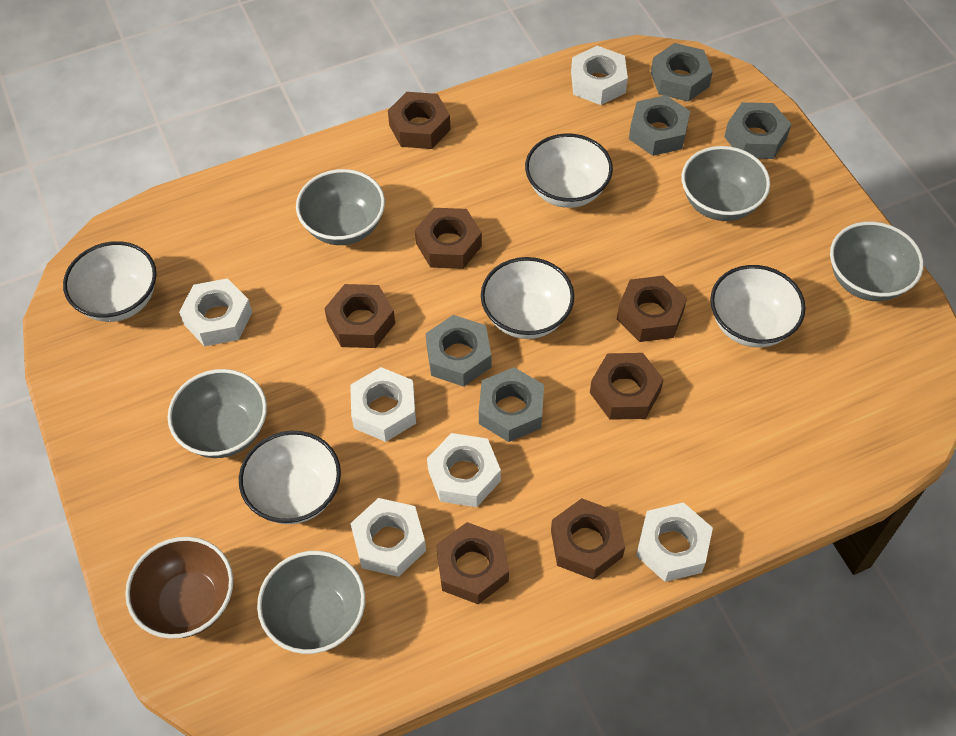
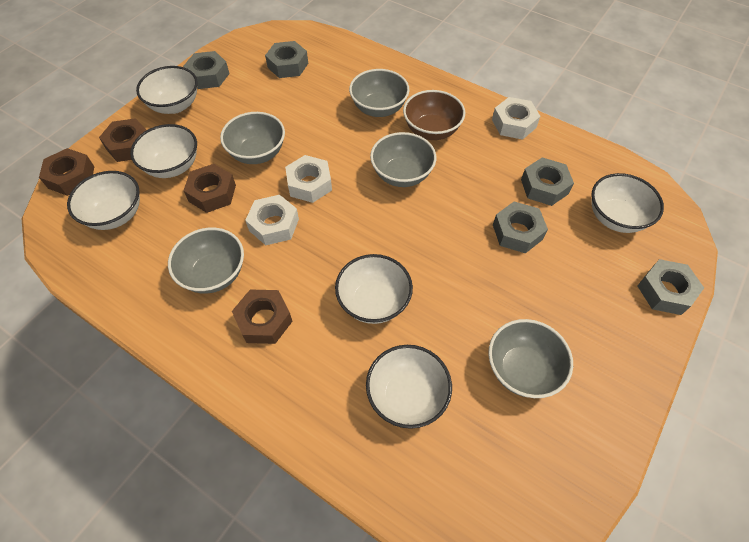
brown nut: 7 -> 4
white bowl: 5 -> 6
white nut: 6 -> 3

